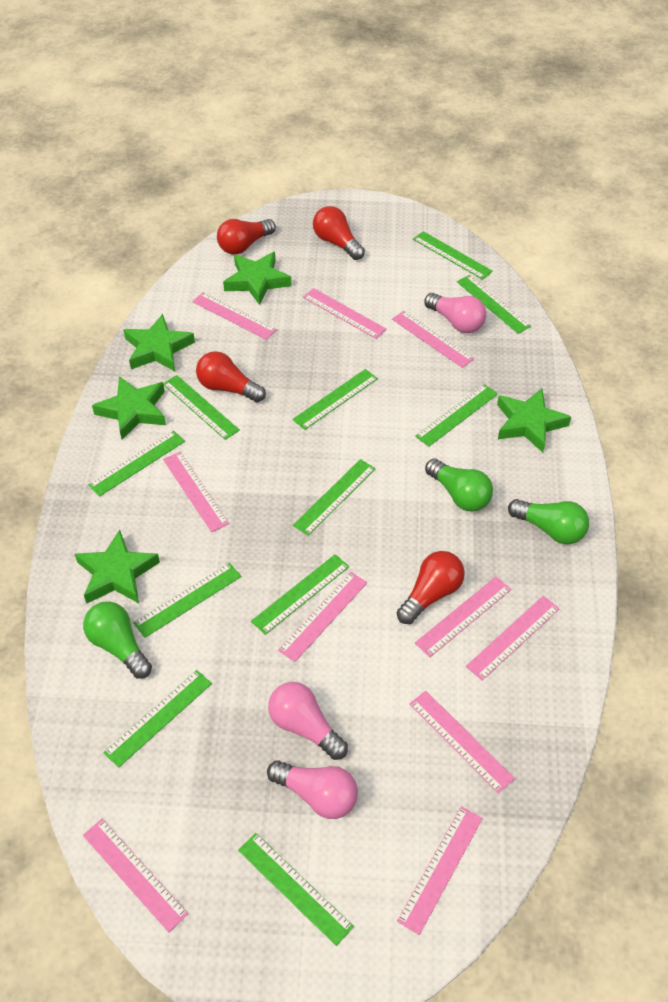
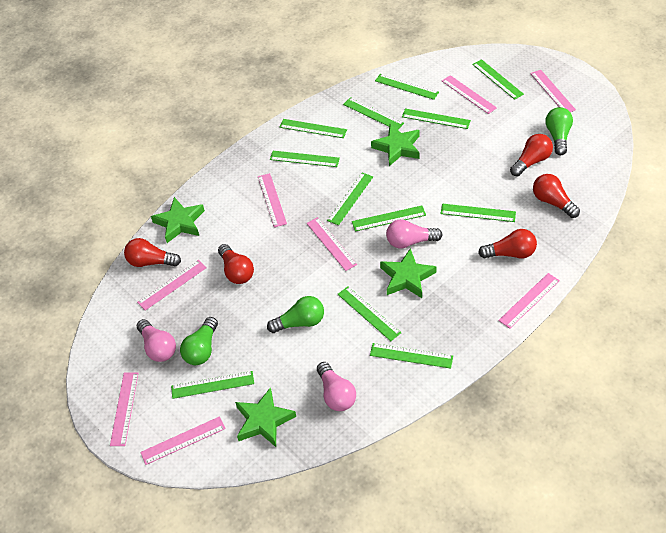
green ruler: 11 -> 12
green star: 5 -> 4
pink ruler: 10 -> 8
red light bulb: 4 -> 5

